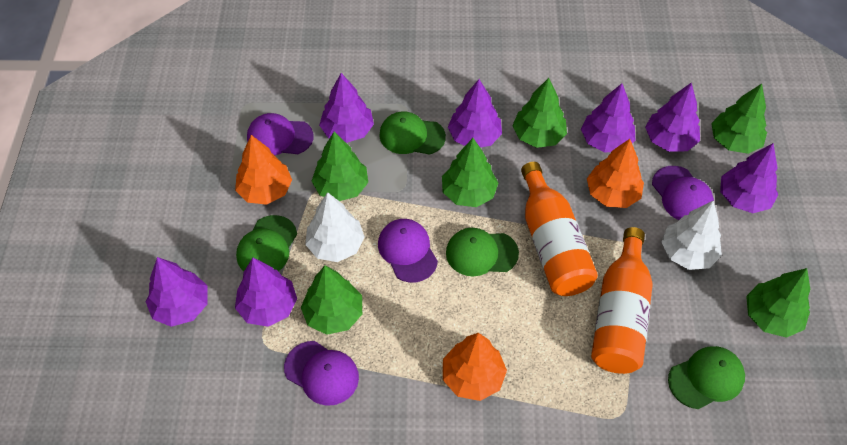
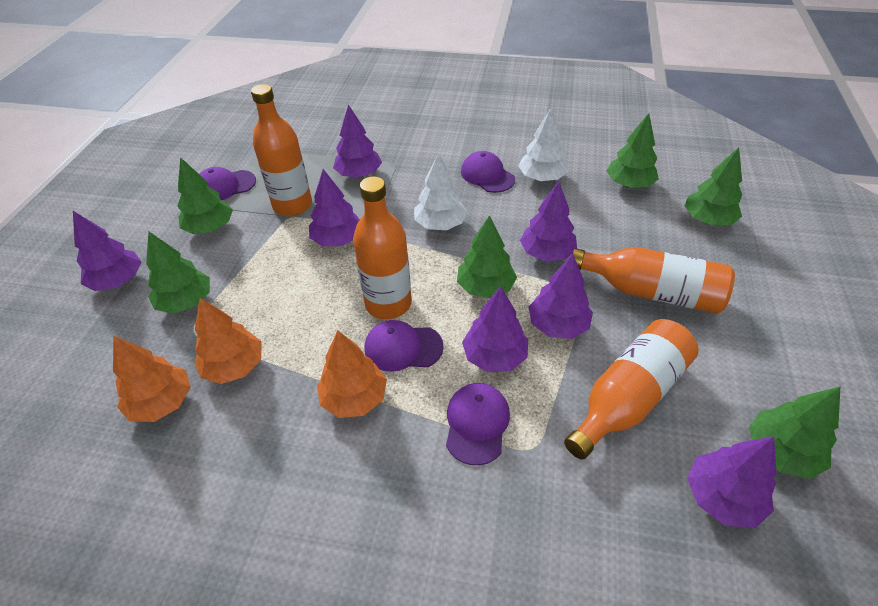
green cap: 4 -> 0
orange bottle: 2 -> 4

